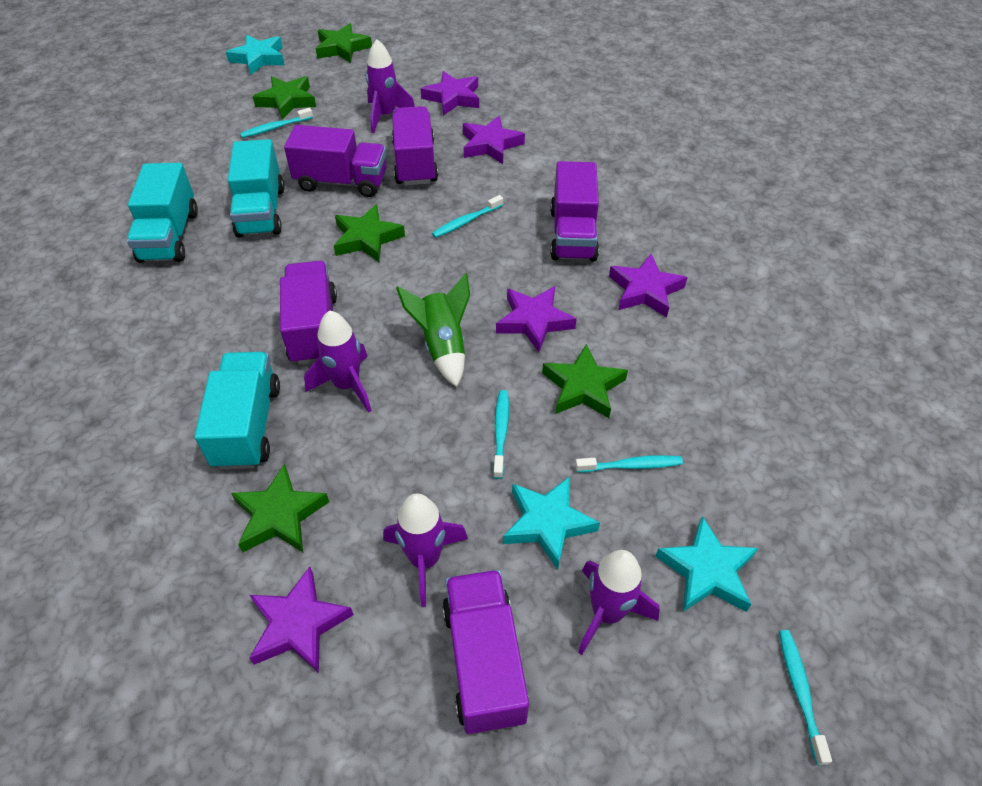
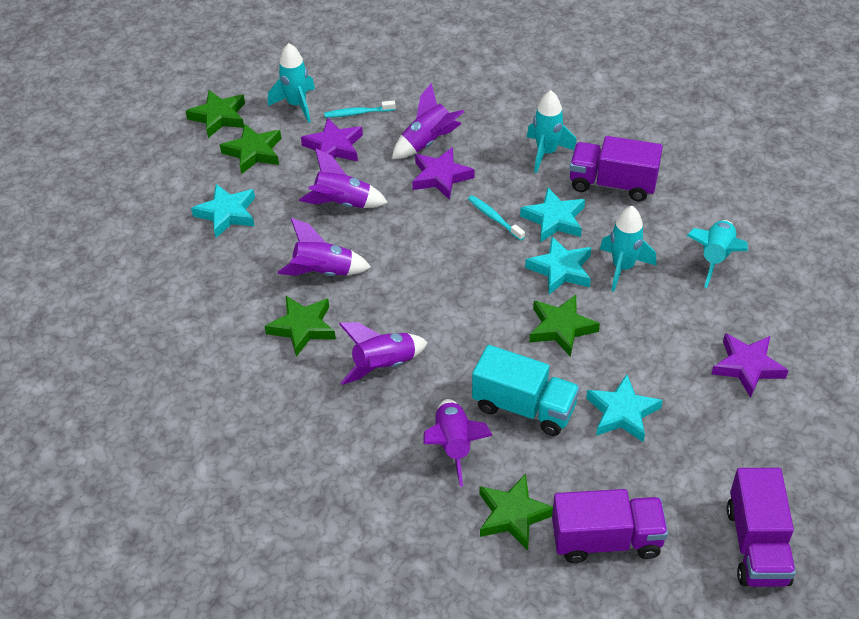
green rocket: 1 -> 0
purple rocket: 4 -> 5
purple star: 5 -> 3
purple truck: 5 -> 3
turquoise rocket: 0 -> 4
turquoise star: 3 -> 4
turquoise toothbrush: 5 -> 2
turquoise truck: 3 -> 1

